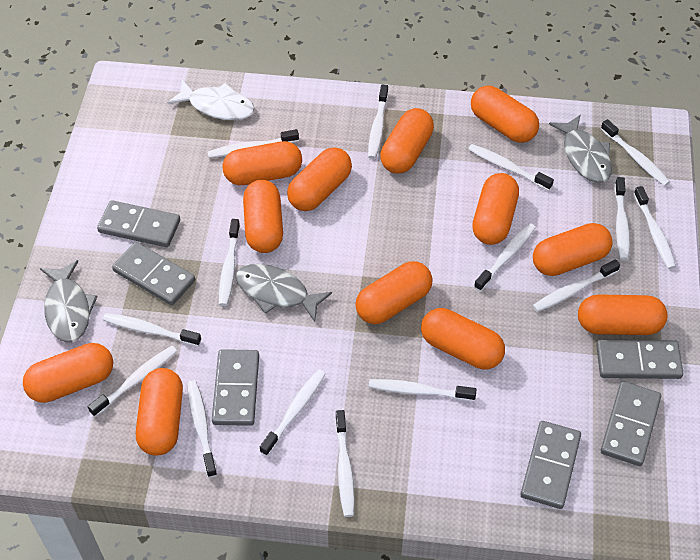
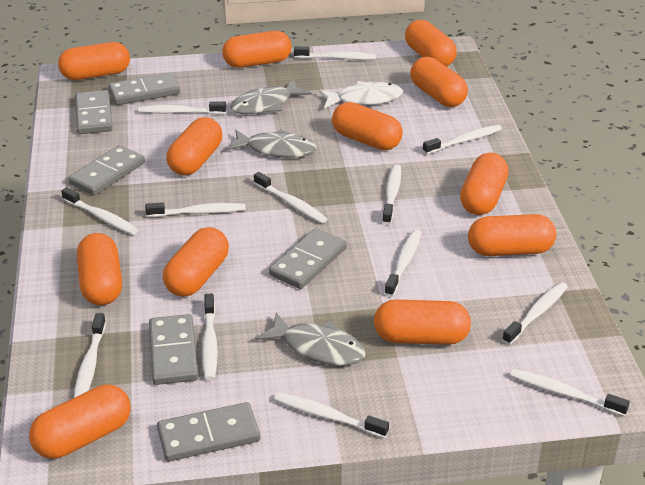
white toothbrush: 15 -> 13

